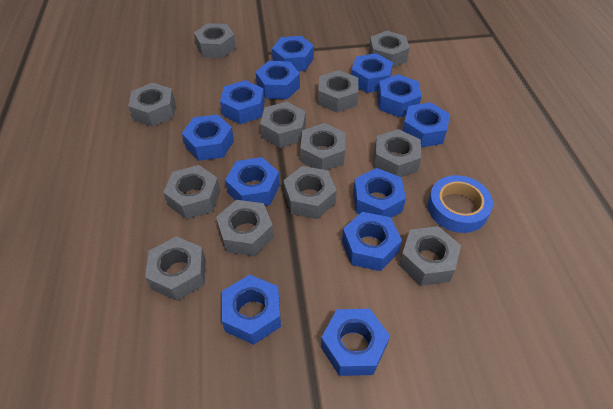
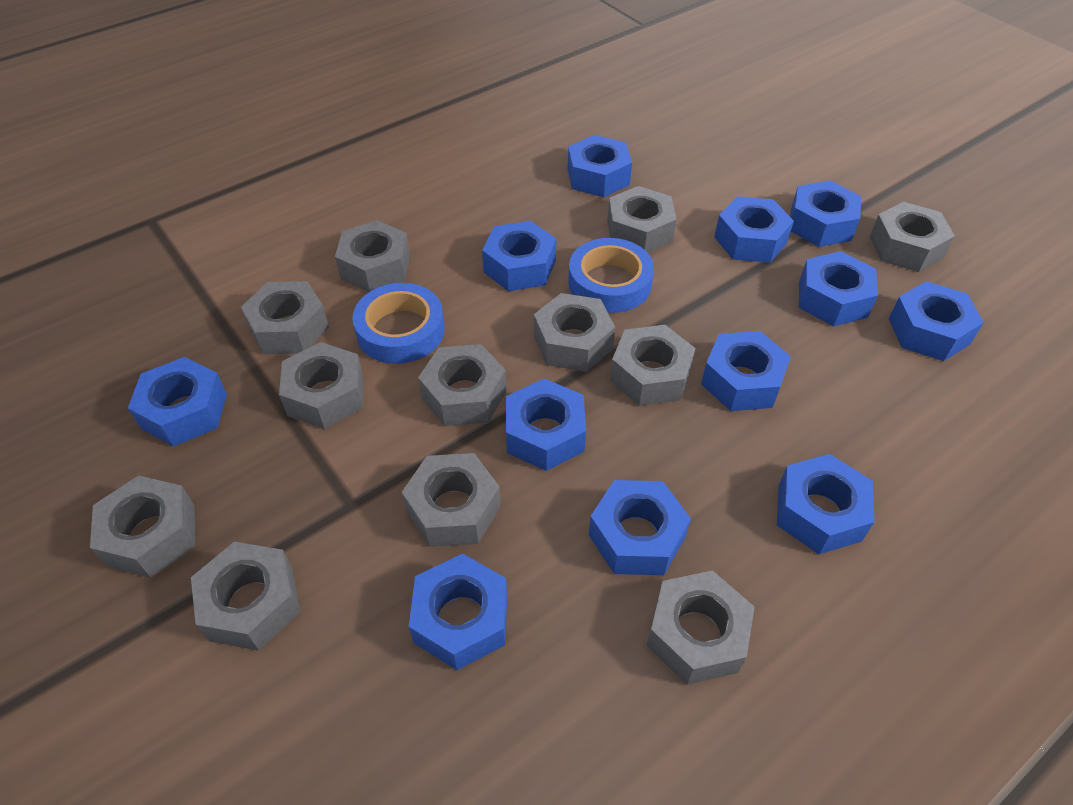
blue tape: 1 -> 2

